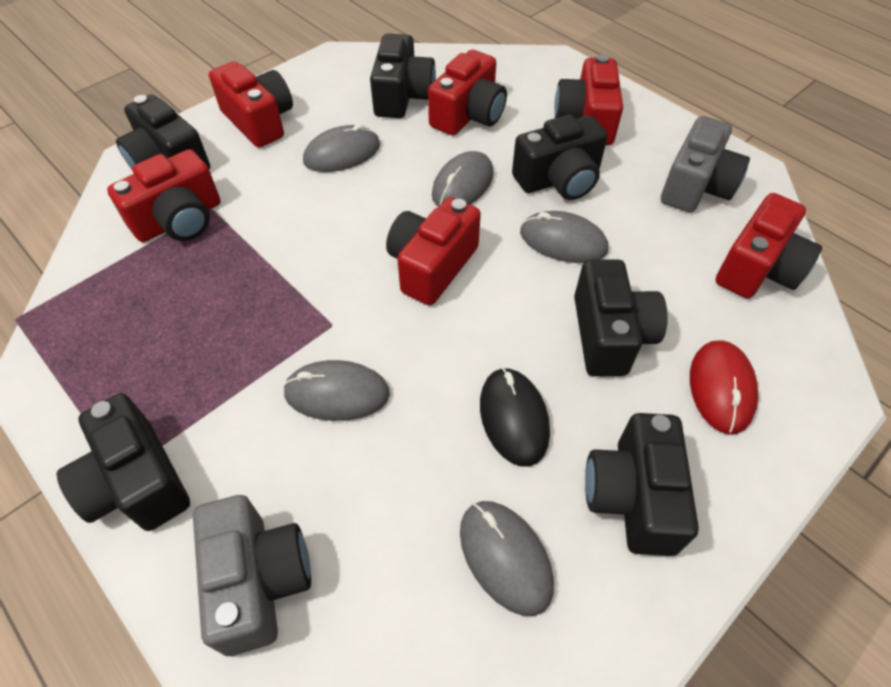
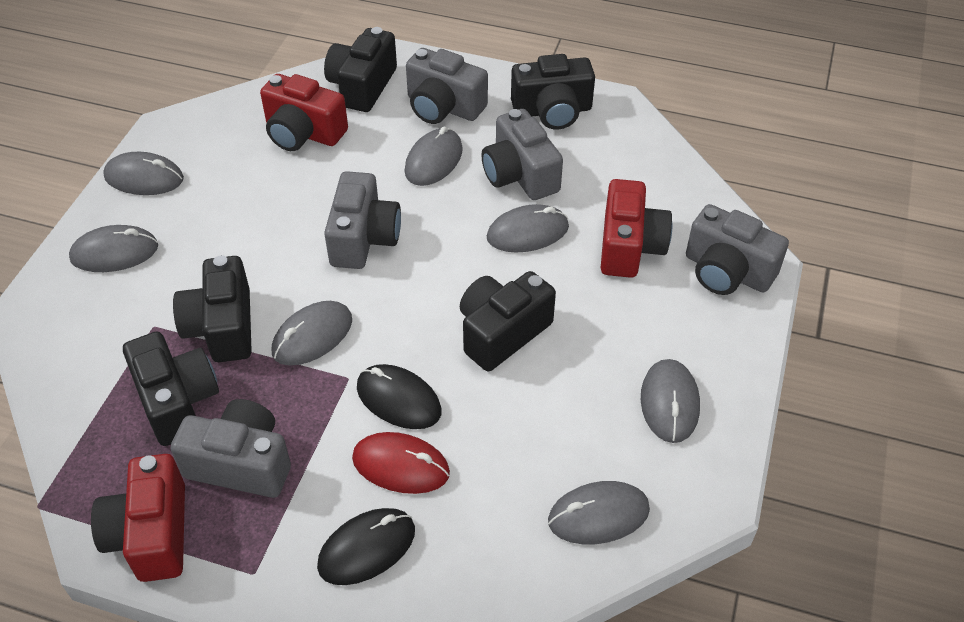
black camera: 6 -> 5
black mouse: 1 -> 2
grey camera: 2 -> 5
grey mouse: 5 -> 7
red camera: 6 -> 3

